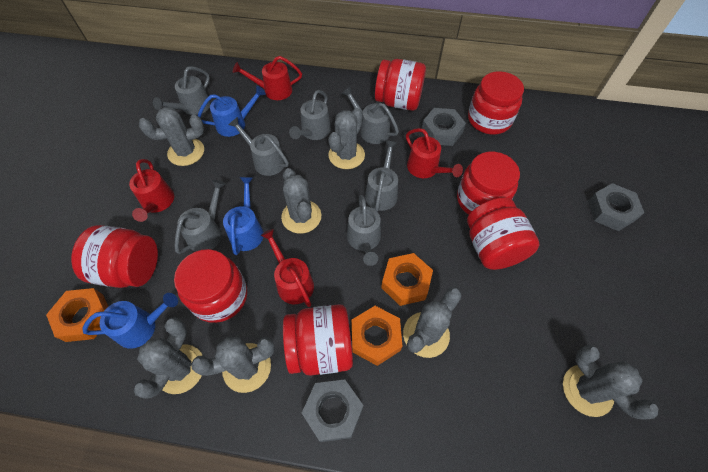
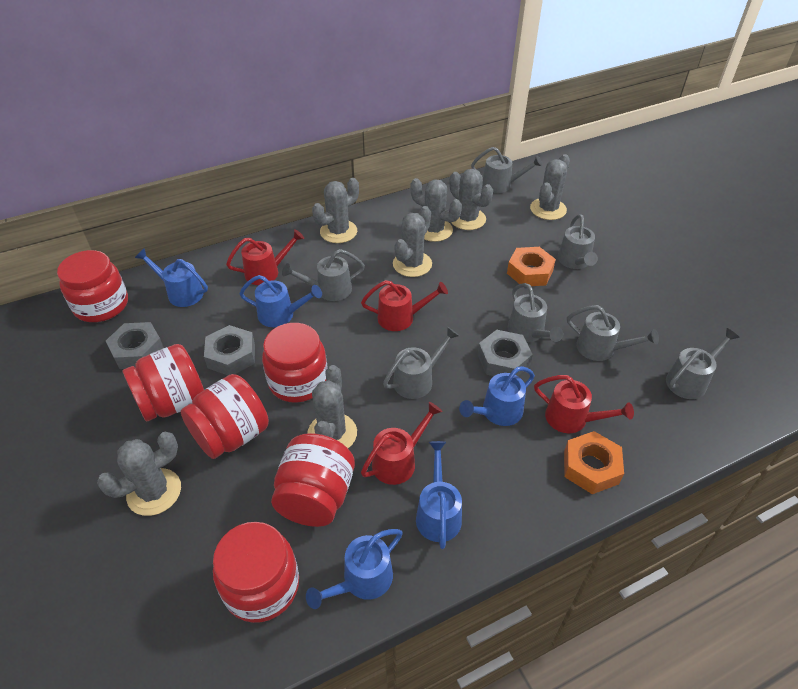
blue watering can: 3 -> 5
orange nut: 3 -> 2
red jar: 7 -> 6

